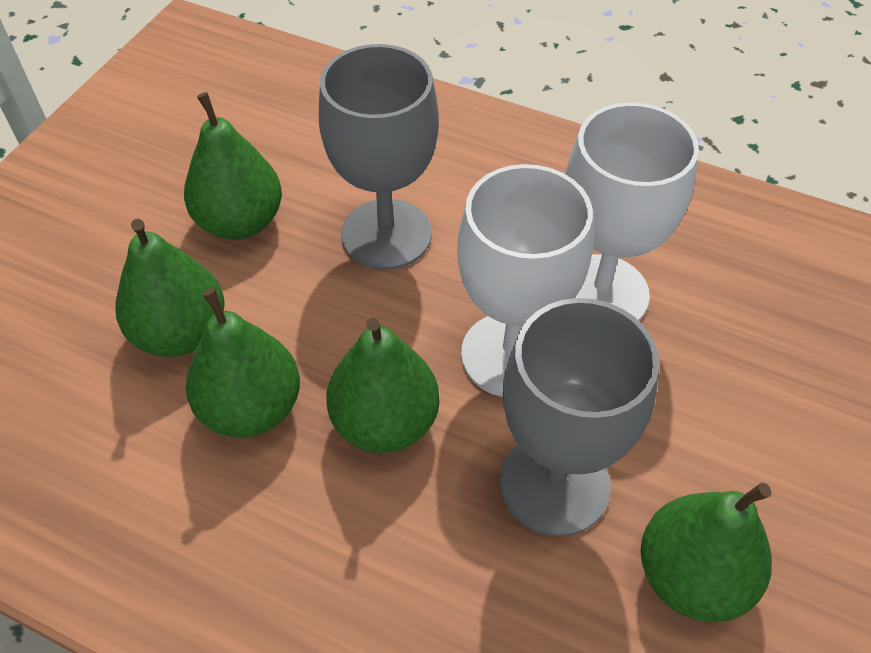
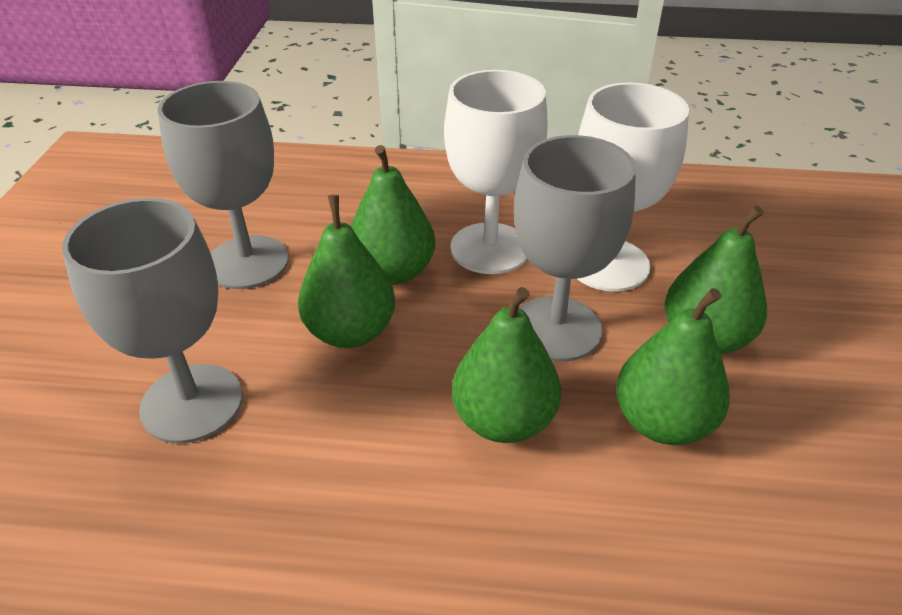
grey goblet: 2 -> 3

